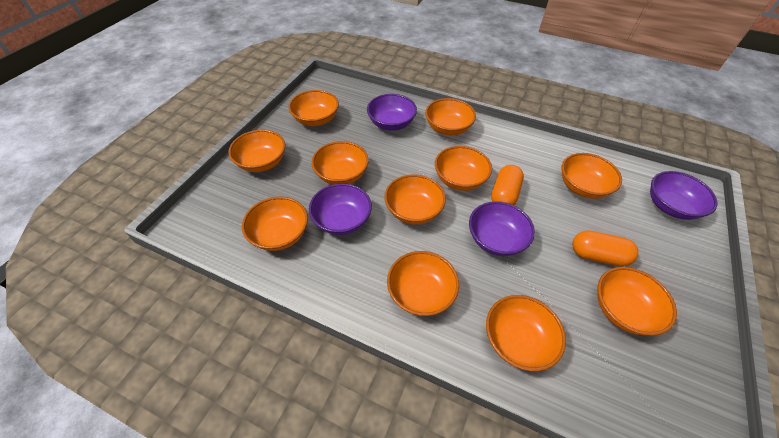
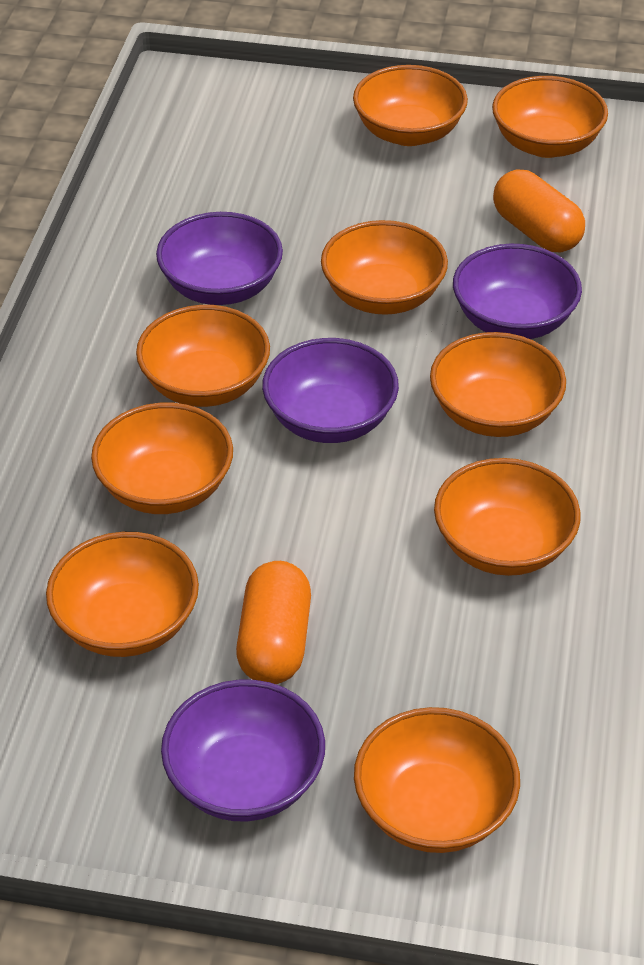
orange bowl: 11 -> 9

